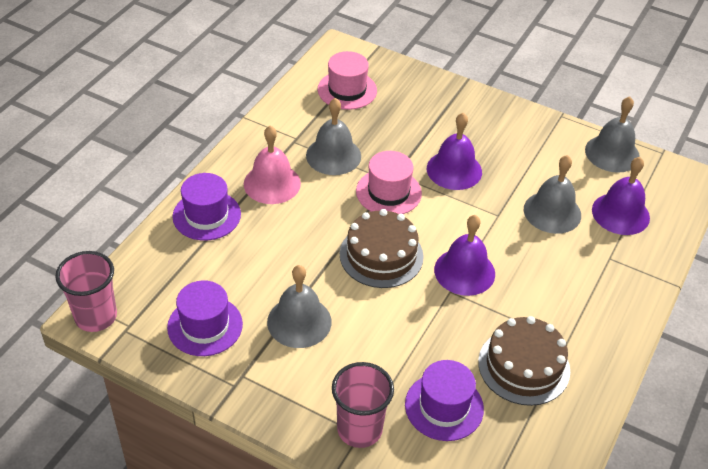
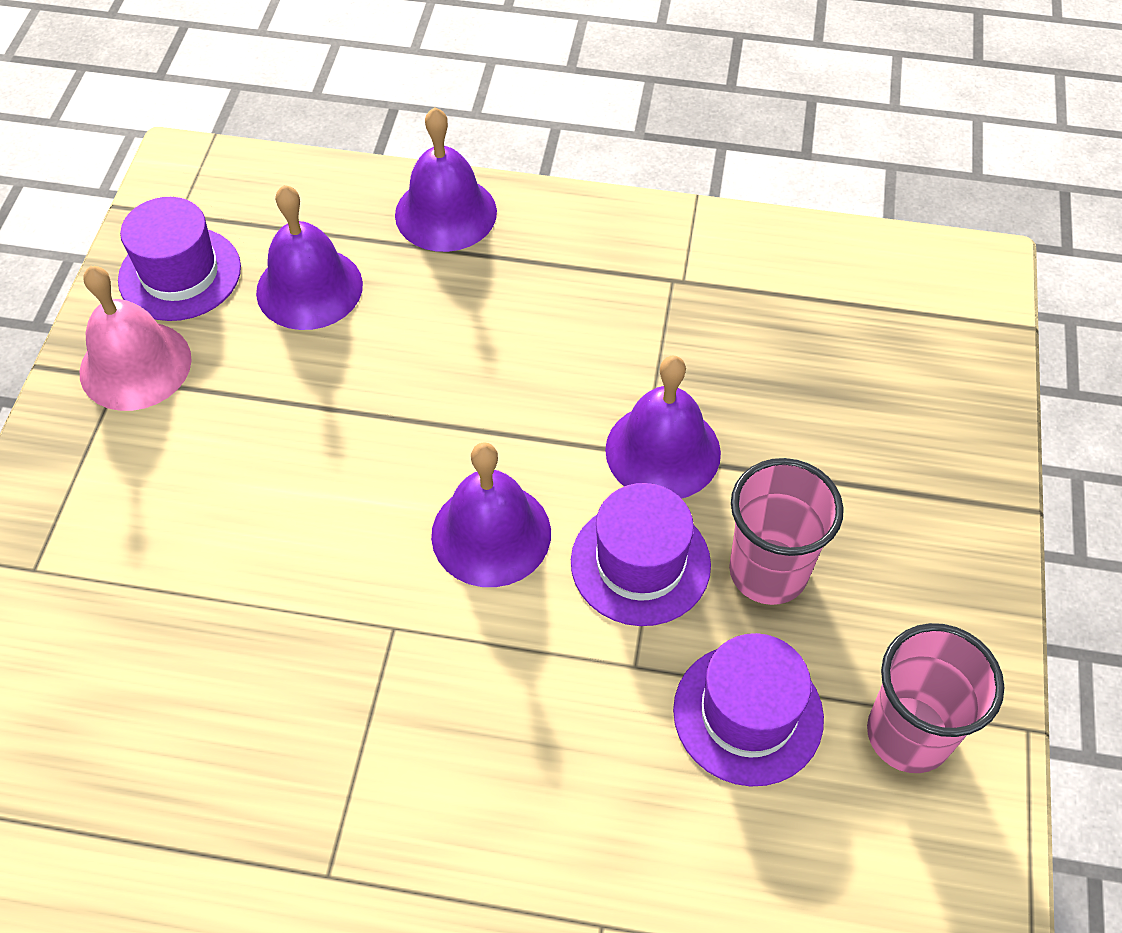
brown cake: 2 -> 0
grey bell: 4 -> 0
pink hat: 2 -> 0
purple bell: 3 -> 4

